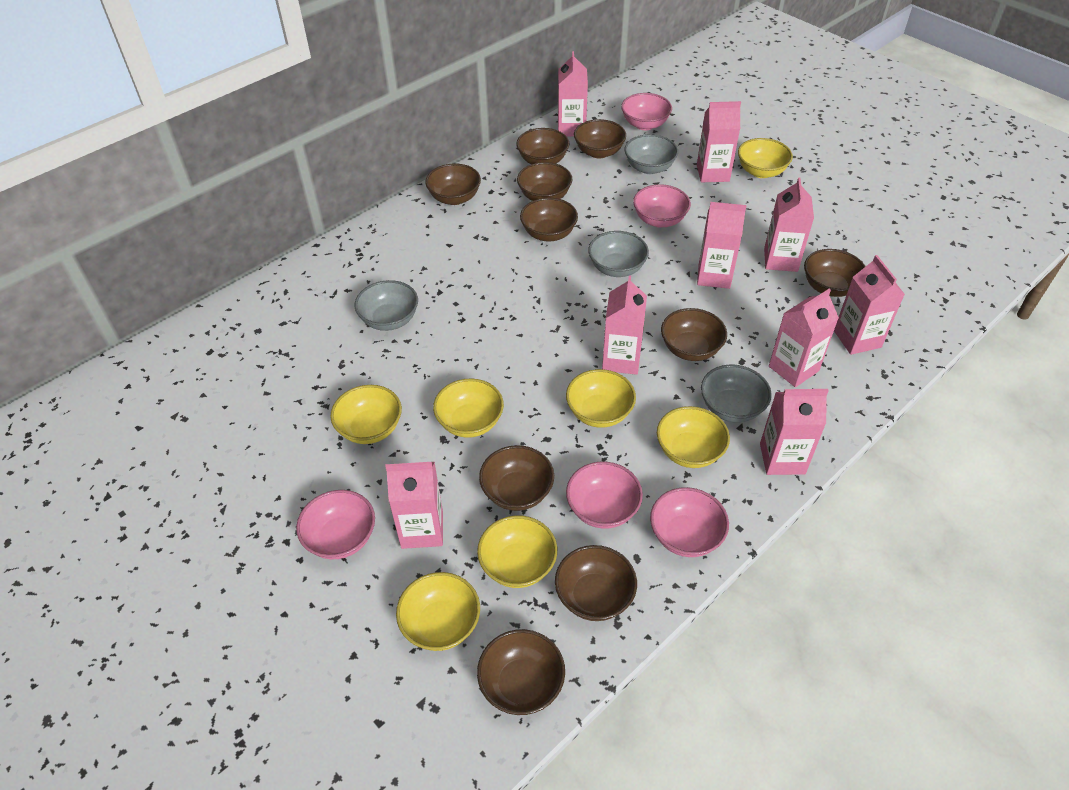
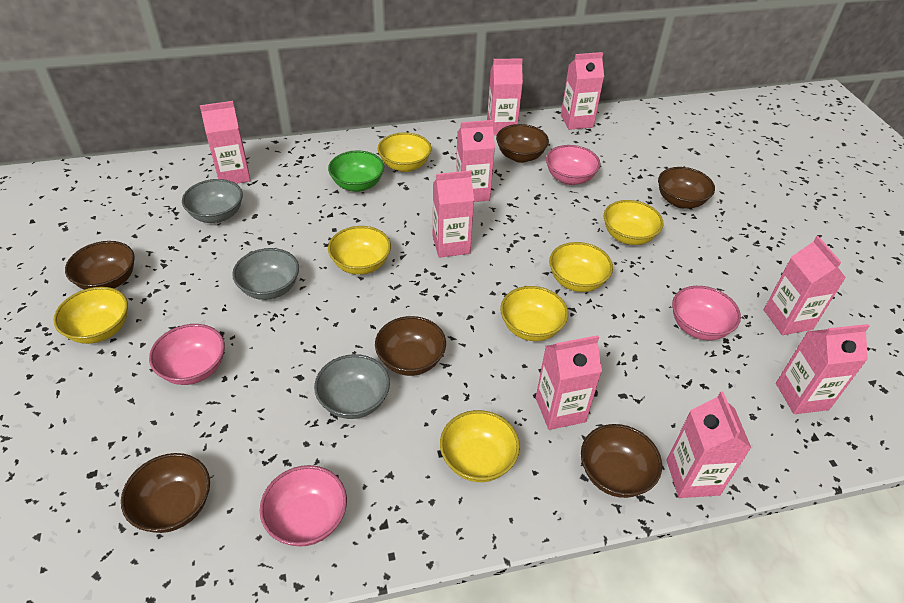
brown bowl: 10 -> 6
green bowl: 0 -> 1
grey bowl: 4 -> 3
pink bowl: 5 -> 4

